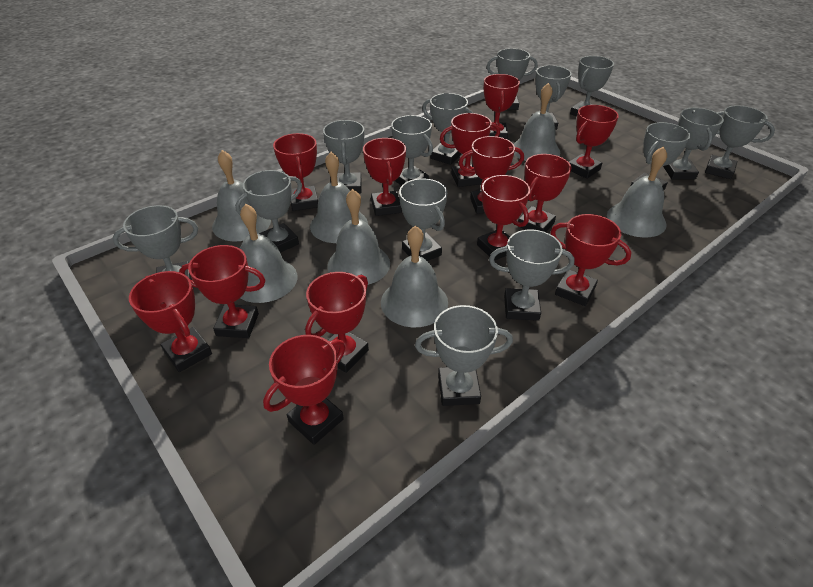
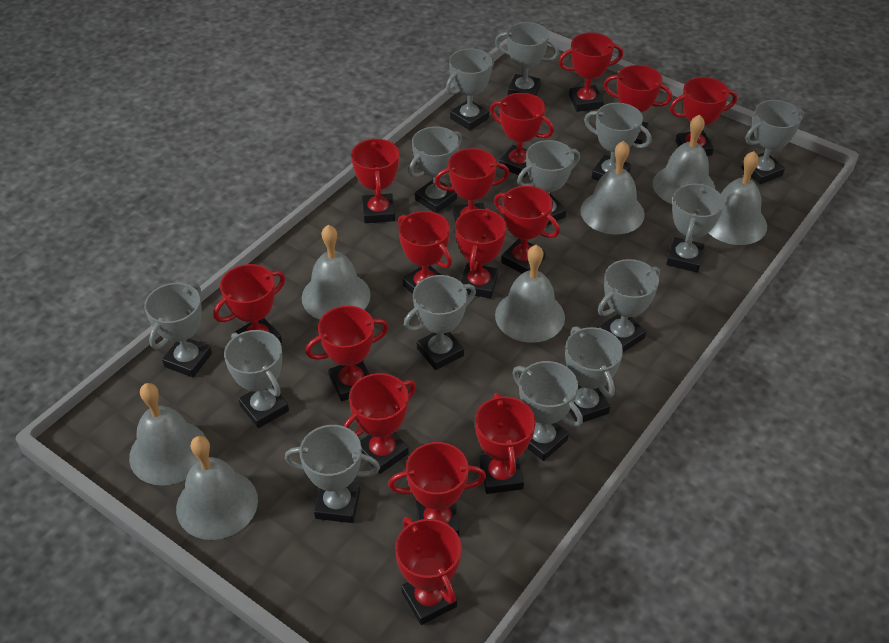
red trophy: 13 -> 15

